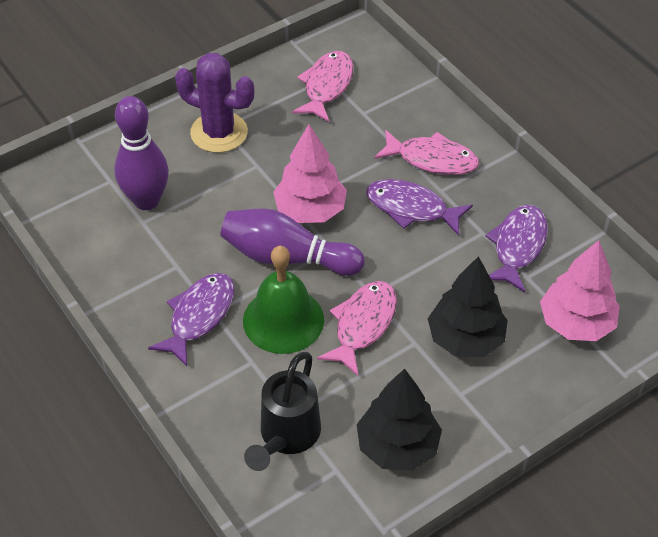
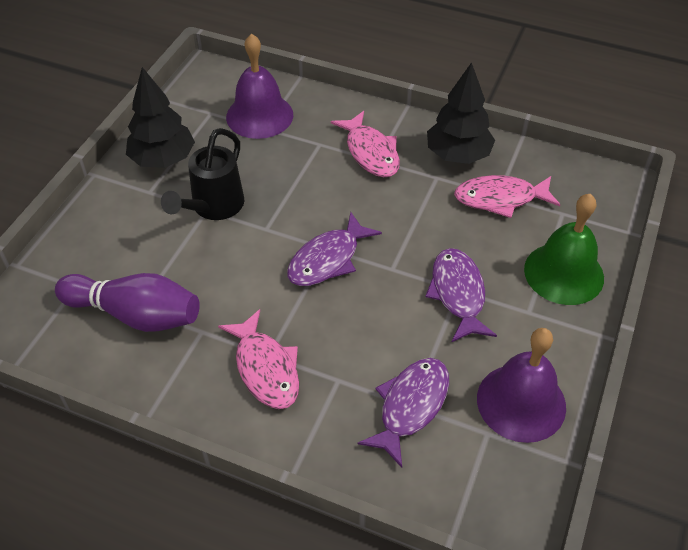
pink tree: 2 -> 0
purple bell: 0 -> 2
purple bowling pin: 2 -> 1
purple cactus: 1 -> 0

